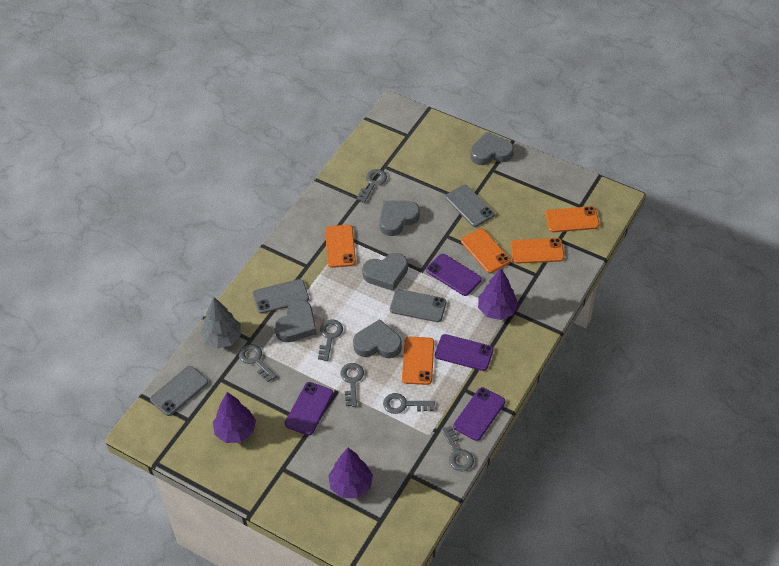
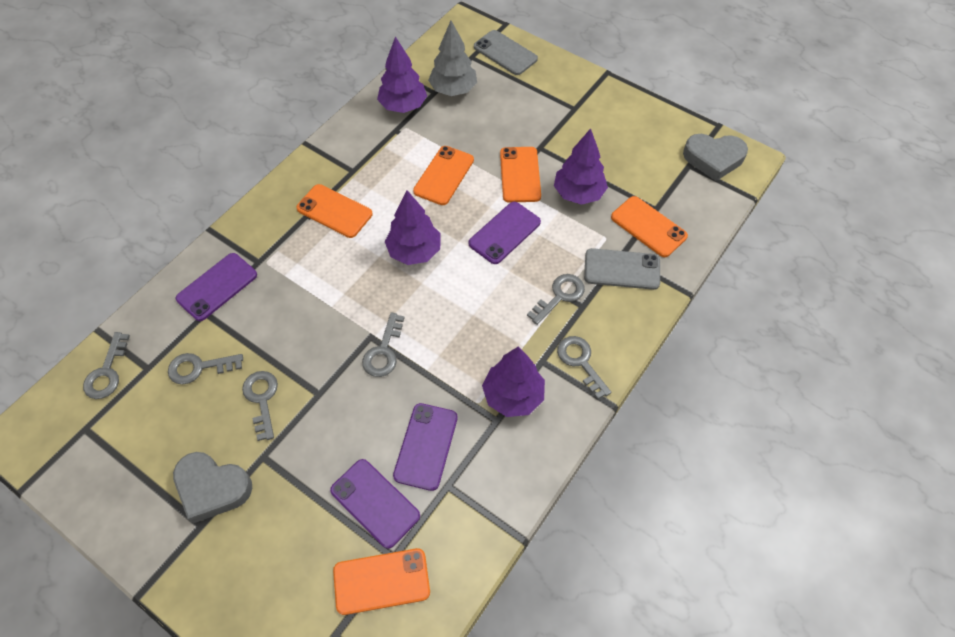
grey heart: 5 -> 2
grey phone: 4 -> 2
purple tree: 3 -> 4

